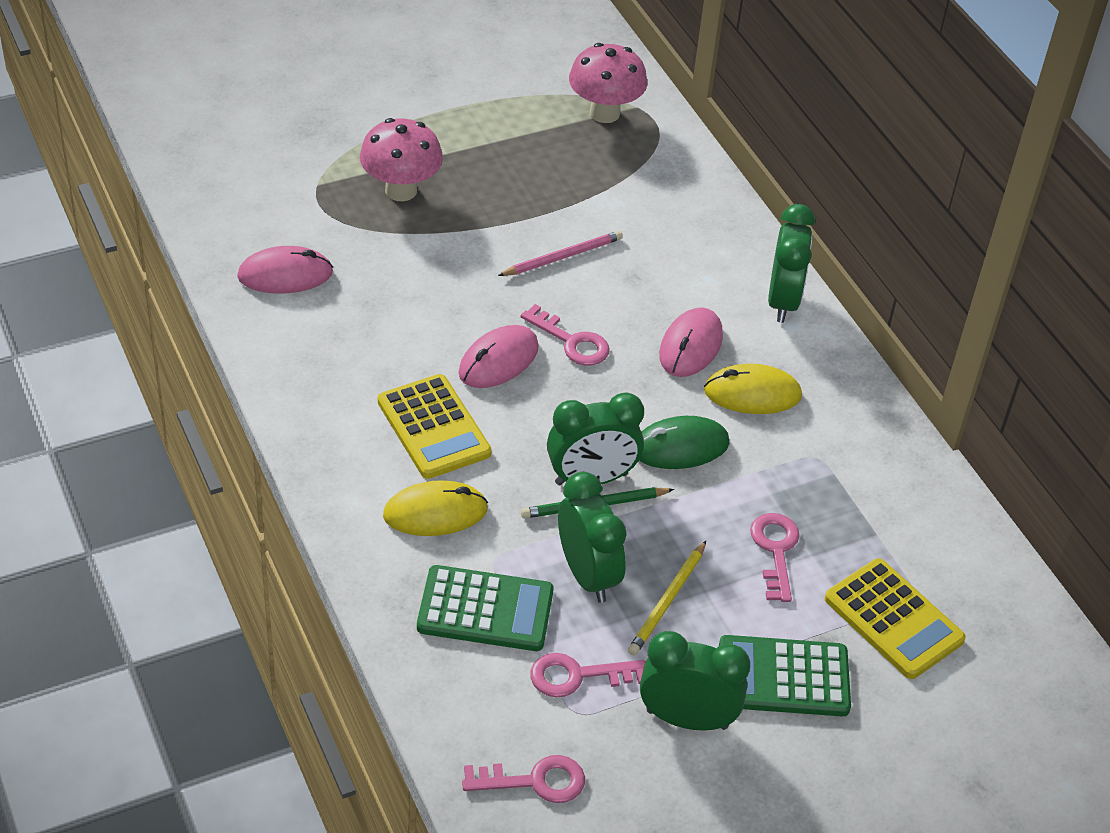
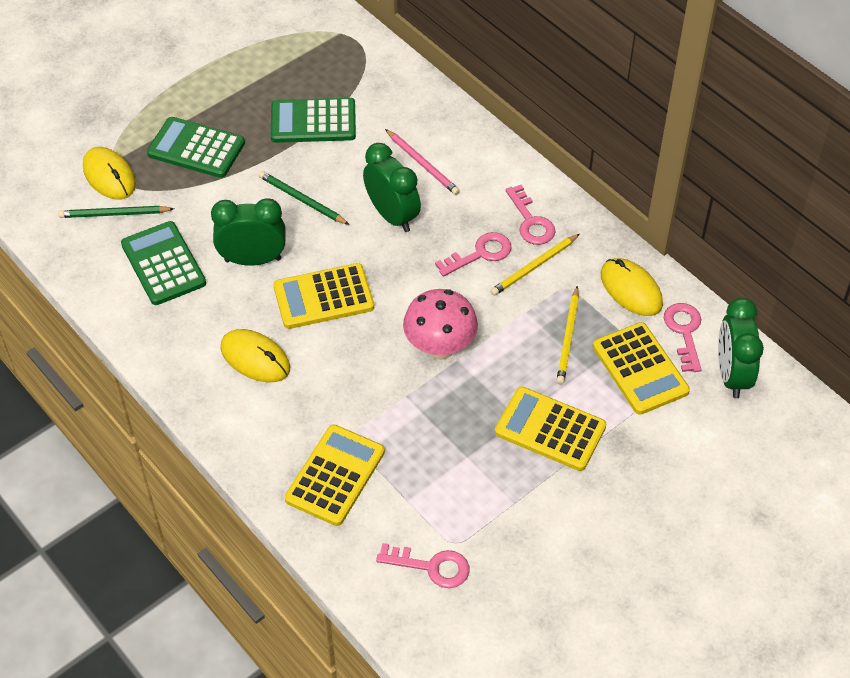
green calculator: 2 -> 3
green clock: 4 -> 3
green mouse: 1 -> 0
green pencil: 1 -> 2
pink mouse: 3 -> 0
pink mushroom: 2 -> 1
yellow calculator: 2 -> 4
yellow mouse: 2 -> 3
yellow pencil: 1 -> 2

